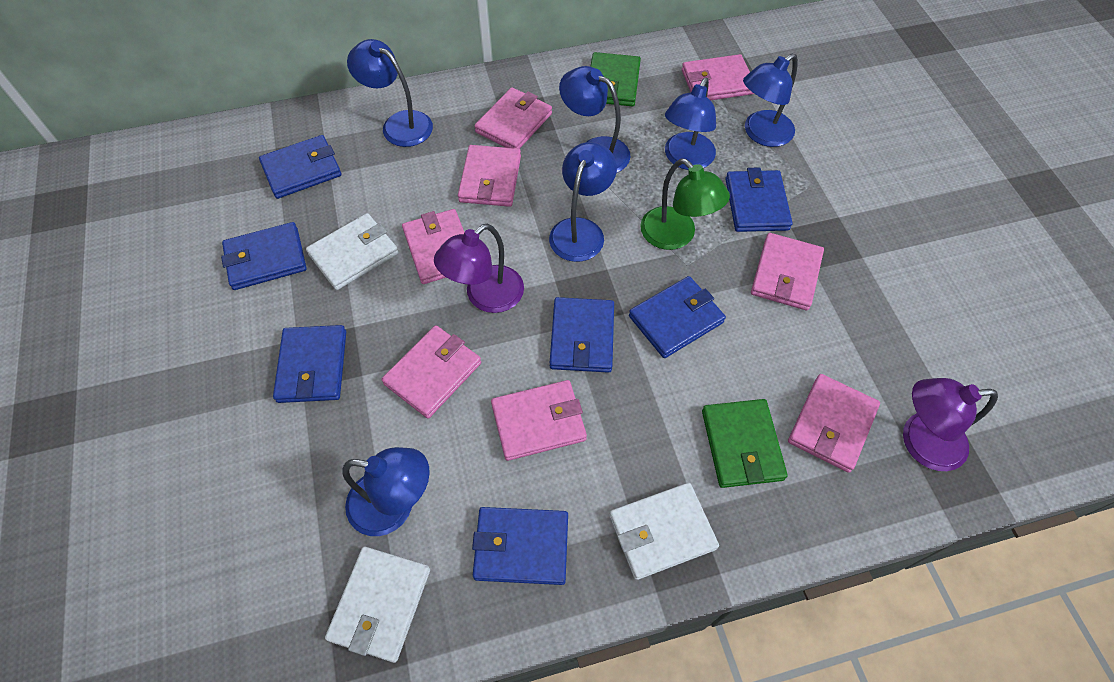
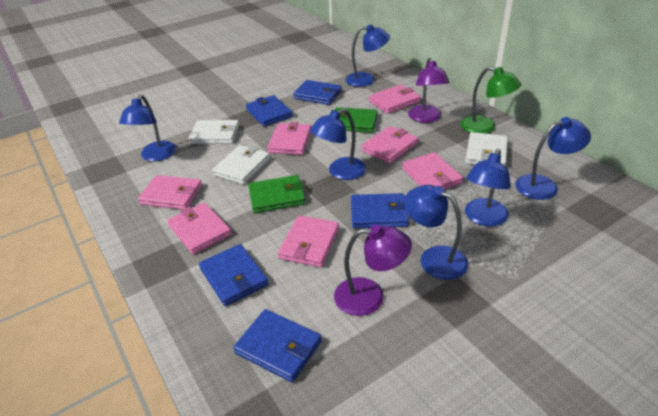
blue wallet: 7 -> 5
pink wallet: 8 -> 7

